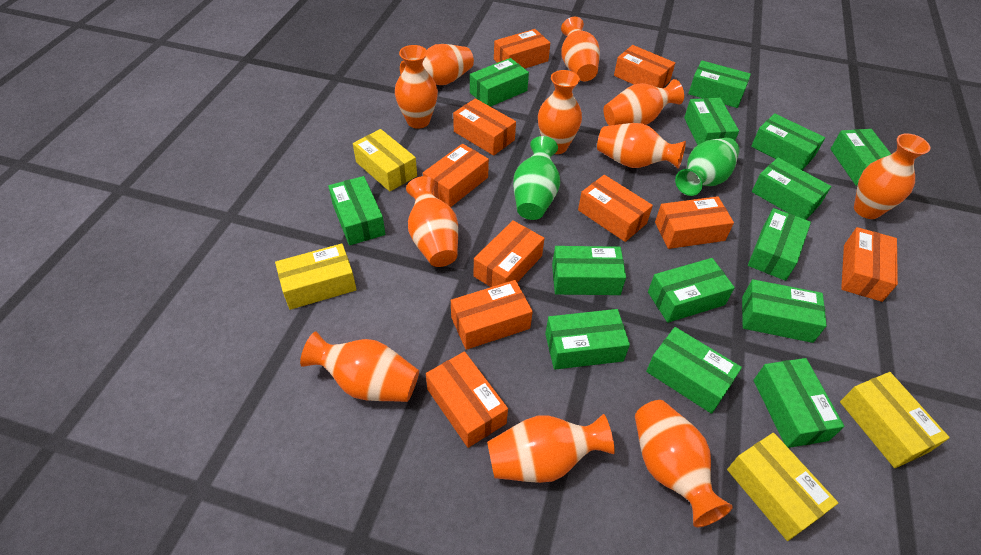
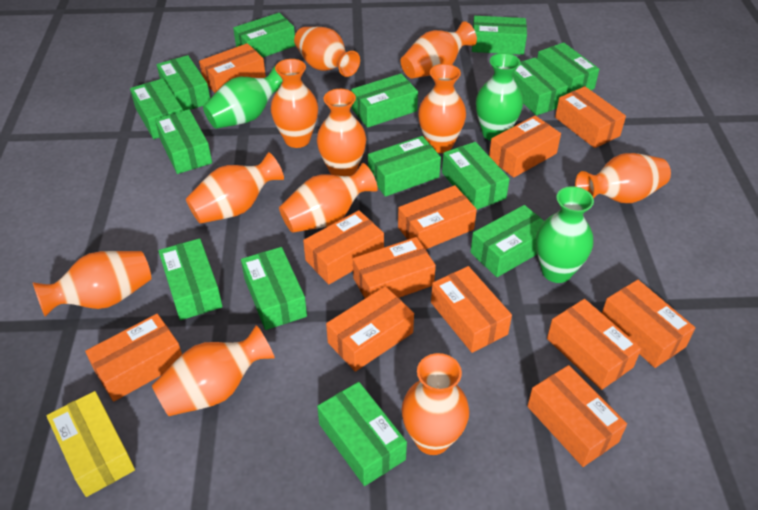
green vase: 2 -> 3
orange box: 10 -> 12
yellow box: 4 -> 1

